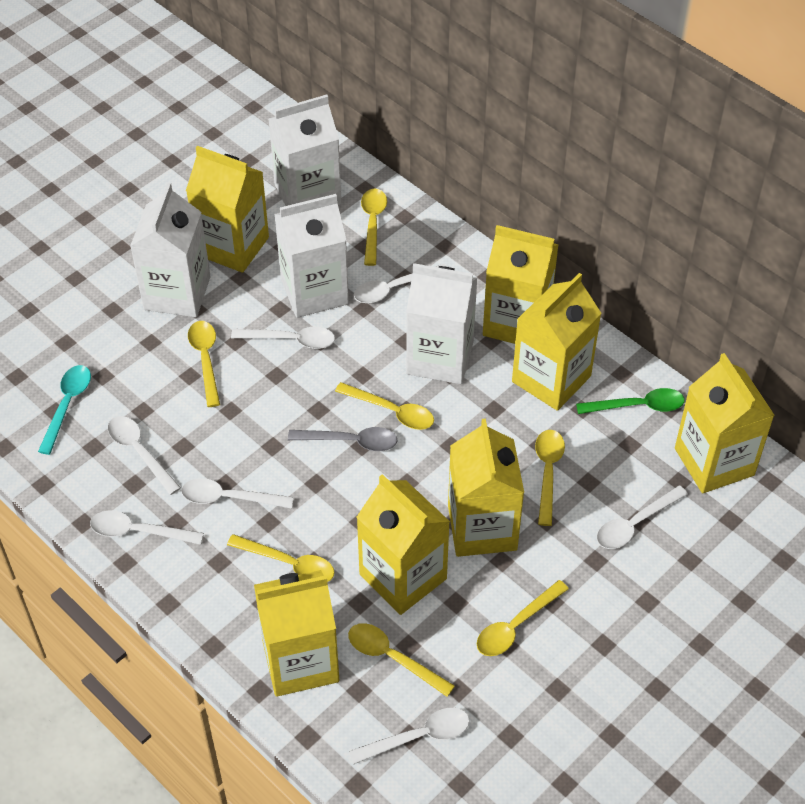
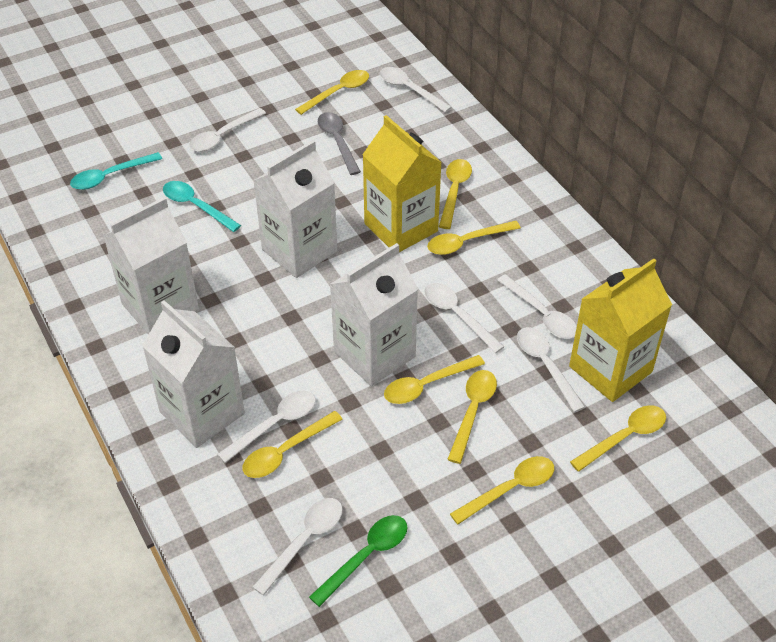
turquoise spoon: 1 -> 2
yellow carton: 7 -> 2
yellow spoon: 7 -> 8

